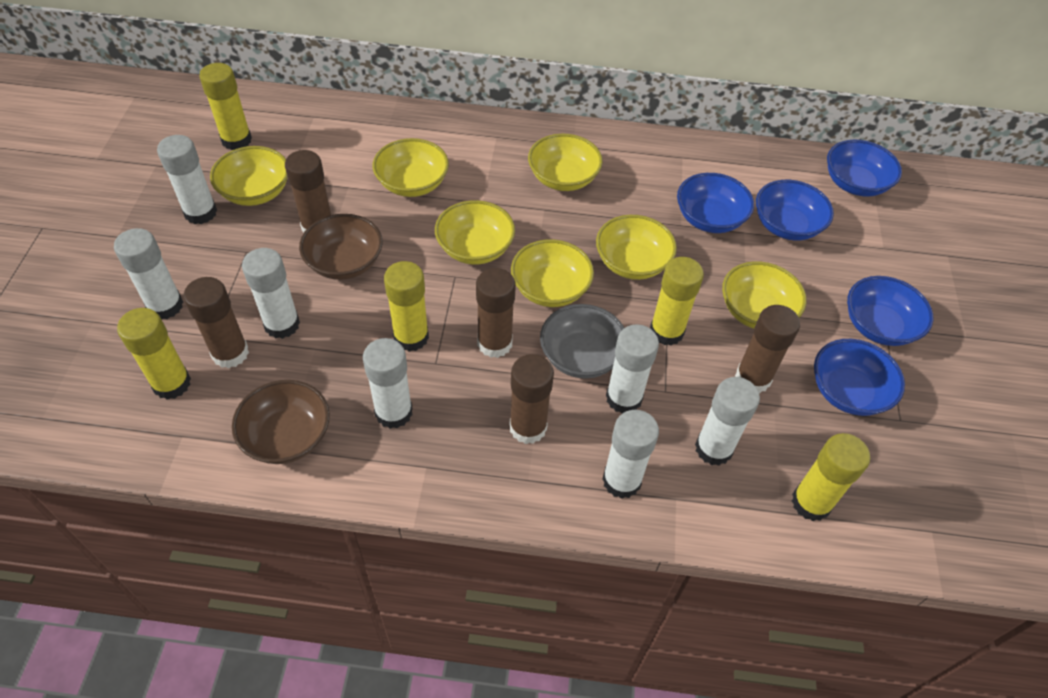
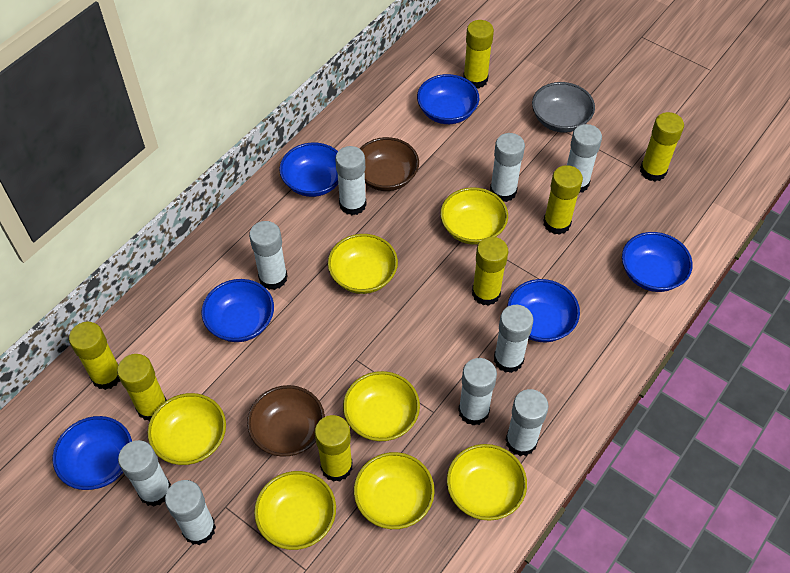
blue bowl: 5 -> 6
brown glue stick: 5 -> 0
white glue stick: 7 -> 9
yellow glue stick: 5 -> 7

